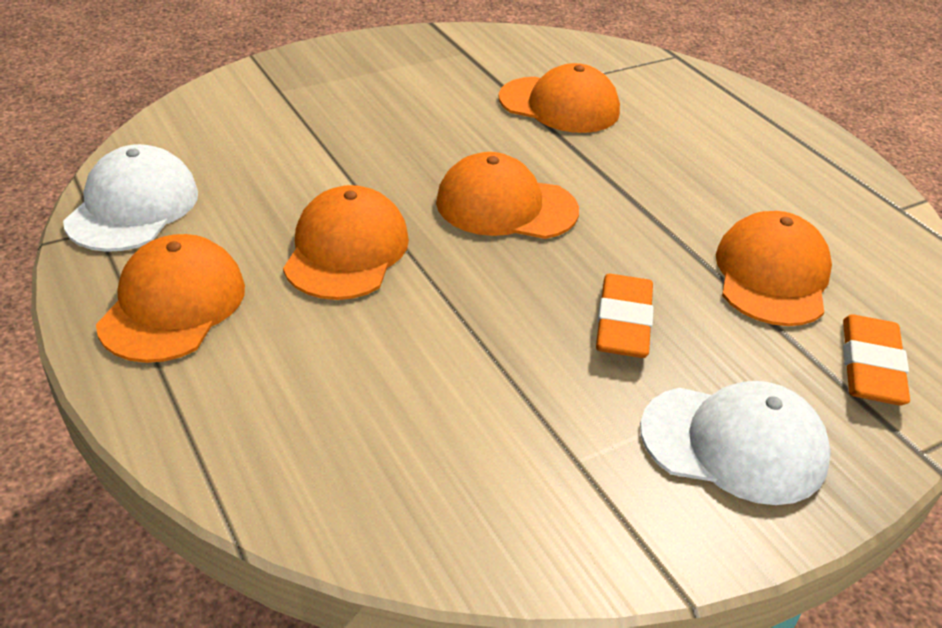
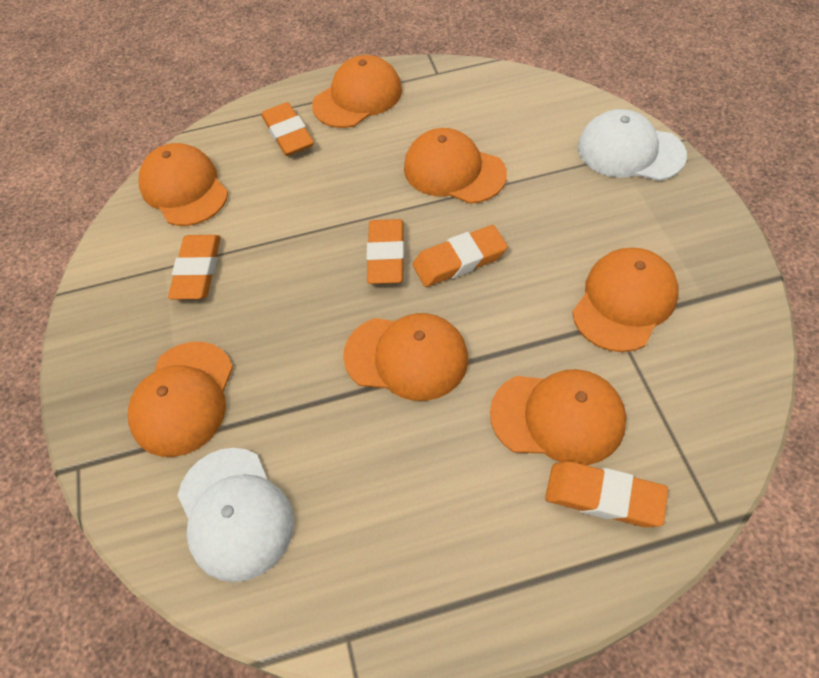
orange cap: 5 -> 7
orange eraser: 2 -> 5

